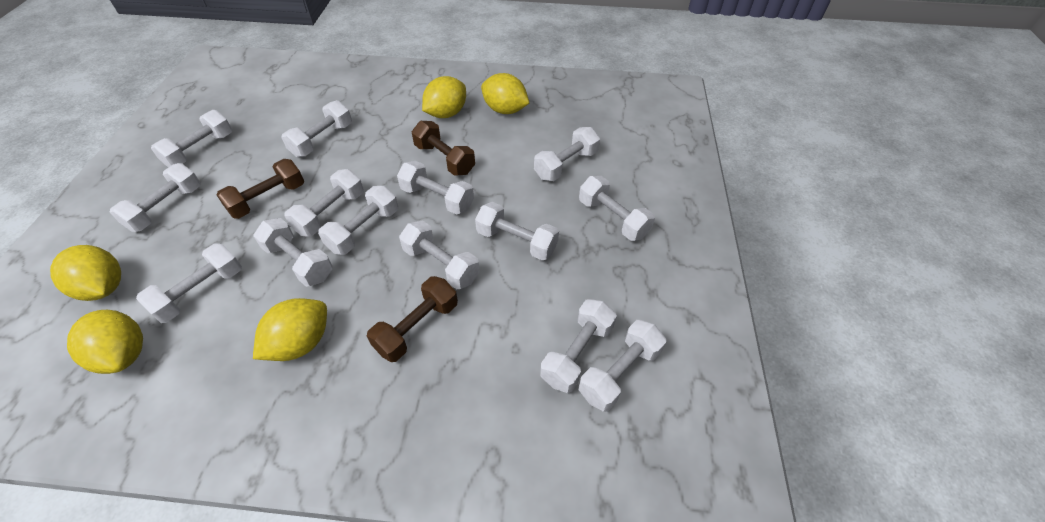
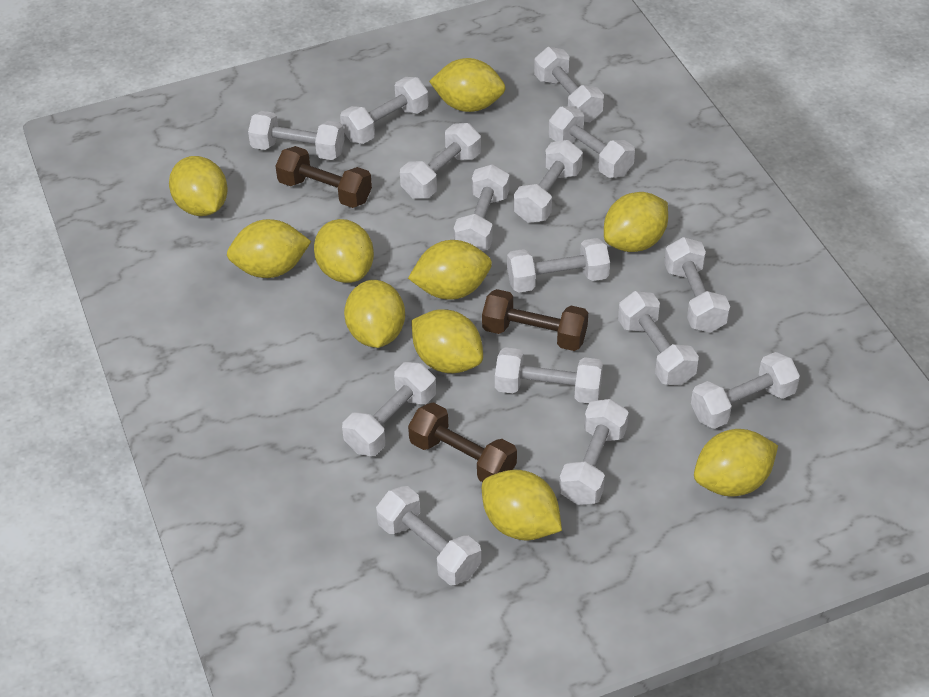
white dumbbell: 14 -> 15
yellow lemon: 5 -> 10

